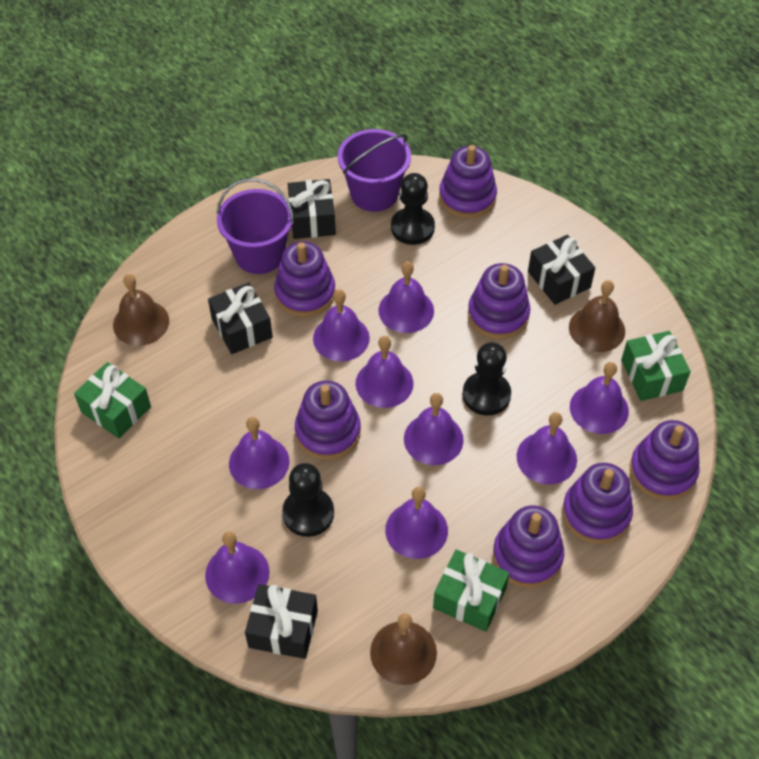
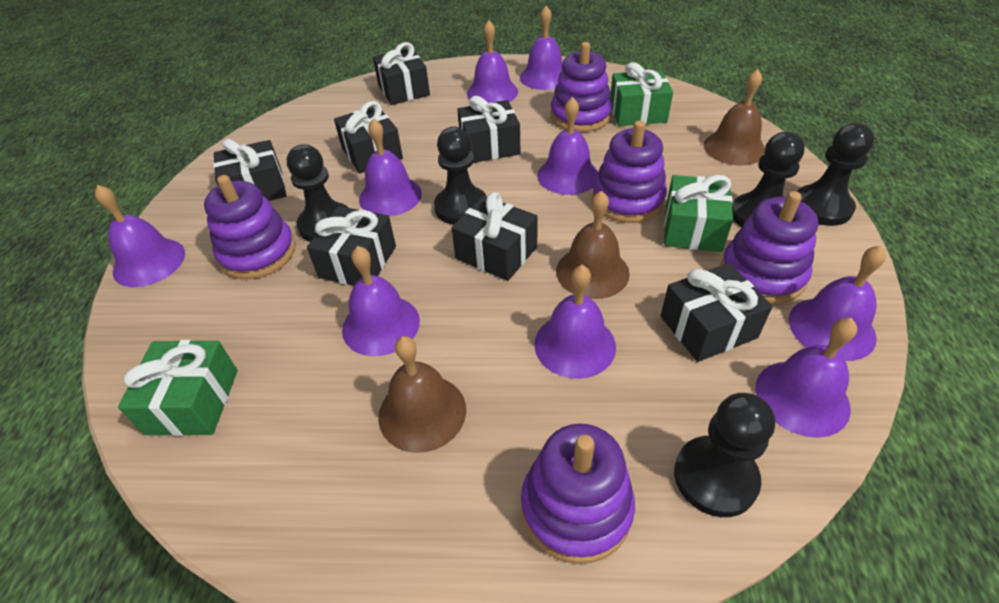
black gift: 4 -> 7
black pawn: 3 -> 5
purple bucket: 2 -> 0
purple stacking toy: 7 -> 5

